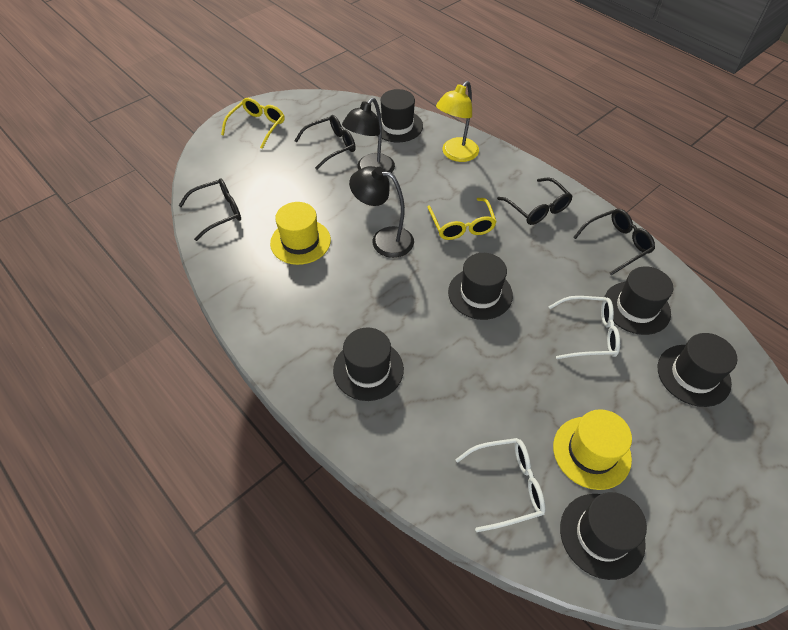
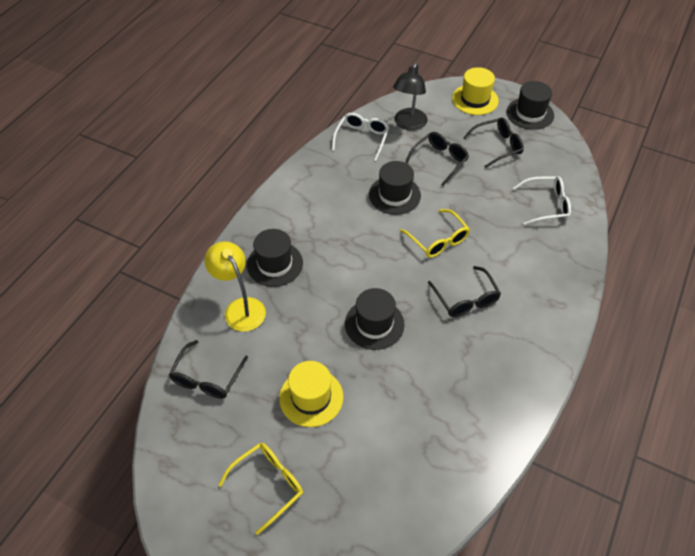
black hat: 6 -> 4
black lamp: 2 -> 1

